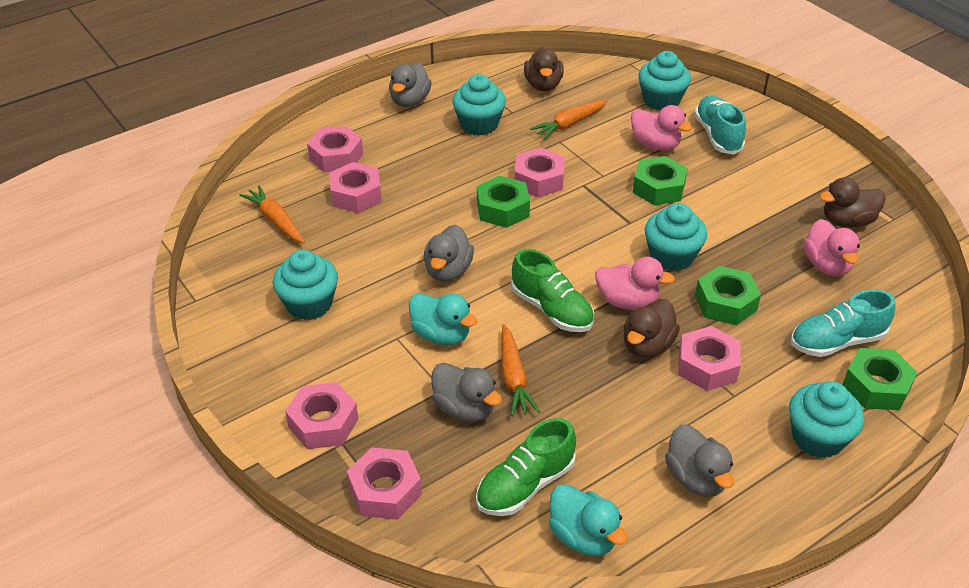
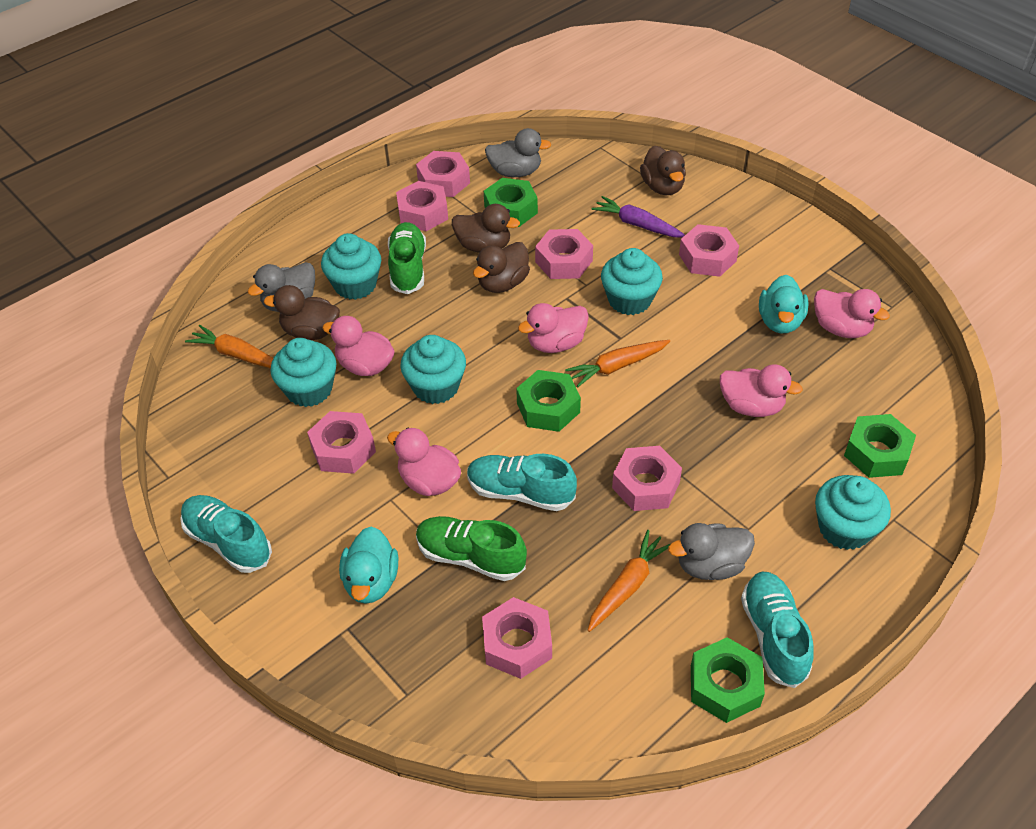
brown duck: 3 -> 4
grey duck: 4 -> 3
pink duck: 3 -> 5
pink nut: 6 -> 7
purple carrot: 0 -> 1
turquoise shoe: 2 -> 3

